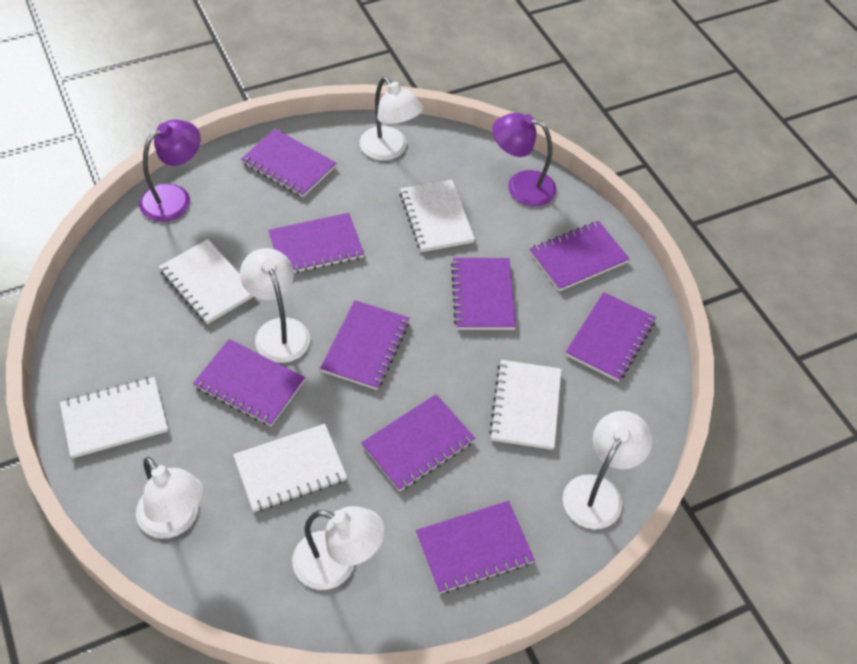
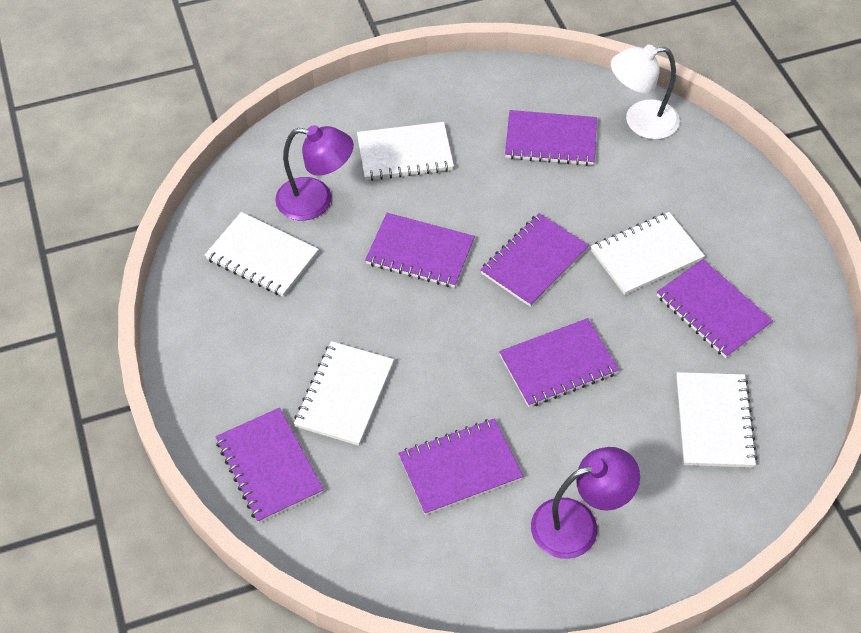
purple notebook: 9 -> 7
white lamp: 5 -> 1

